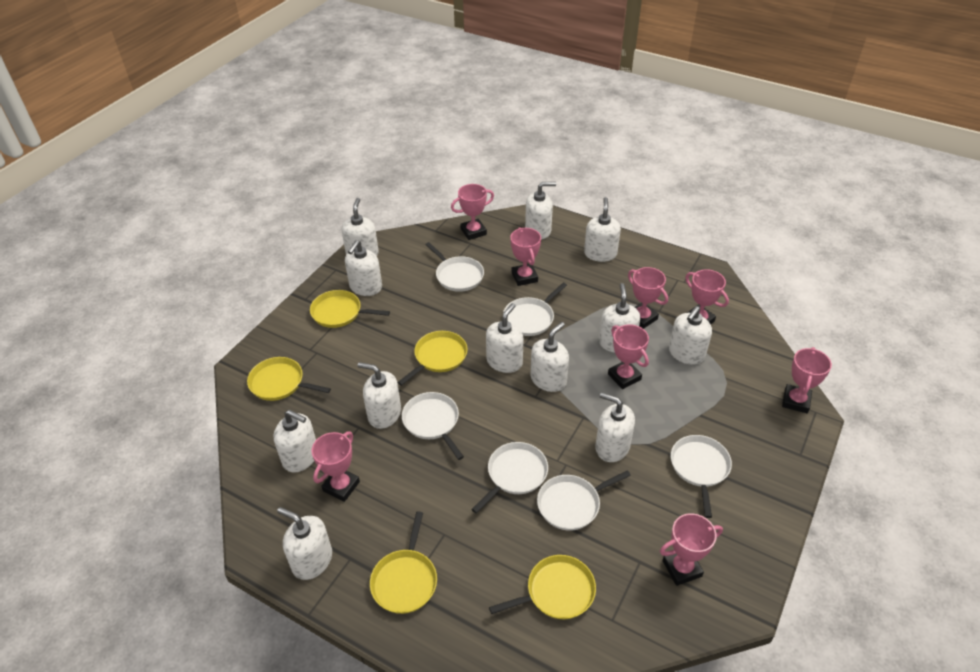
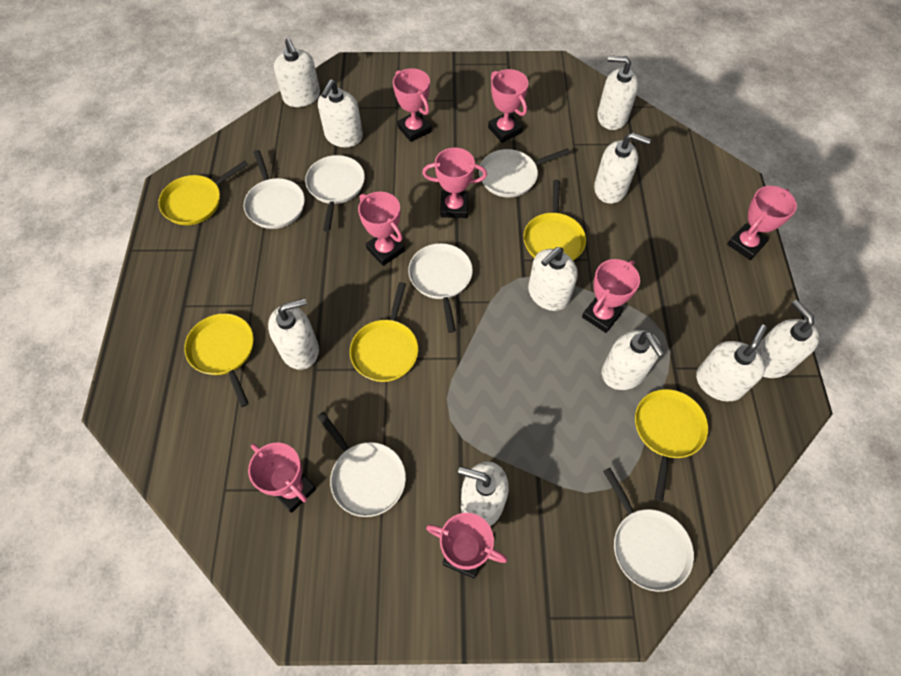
white soap dispenser: 12 -> 10

